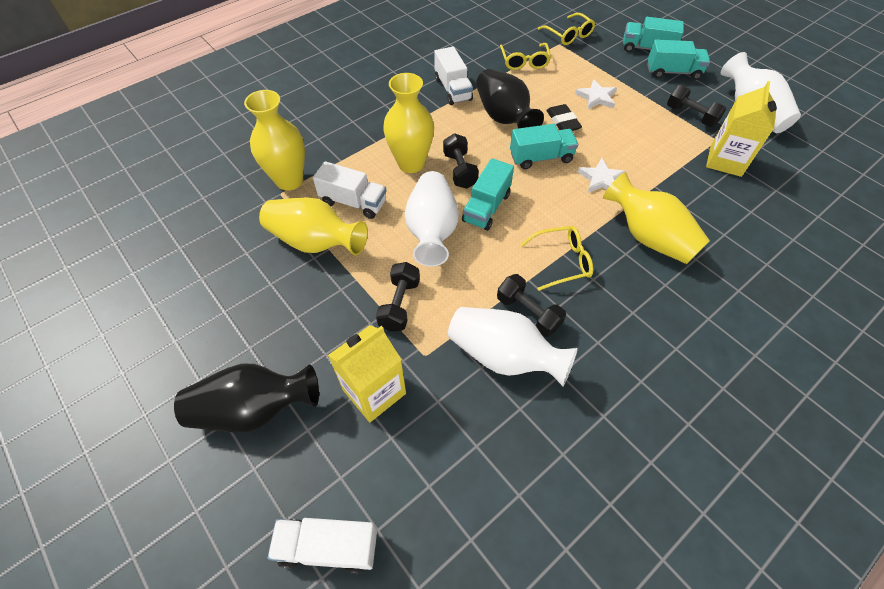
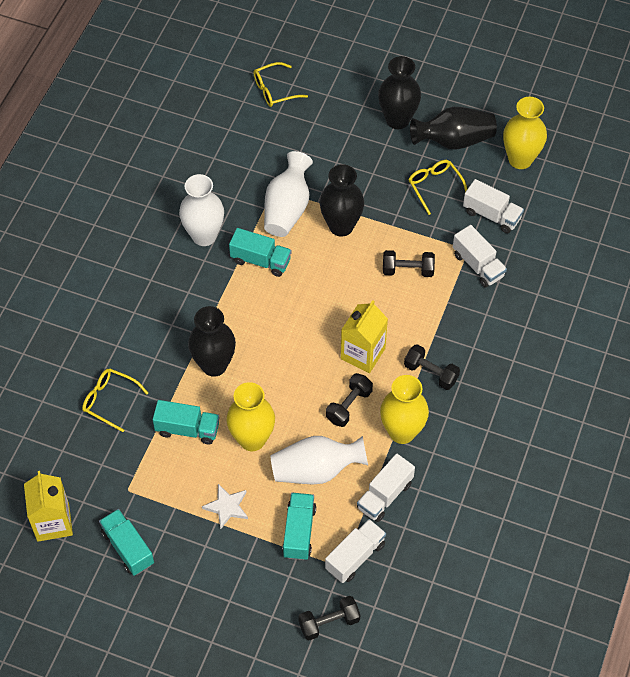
black eraser: 1 -> 0
black vase: 2 -> 4
white star: 2 -> 1
white truck: 3 -> 4
yellow vase: 4 -> 3

